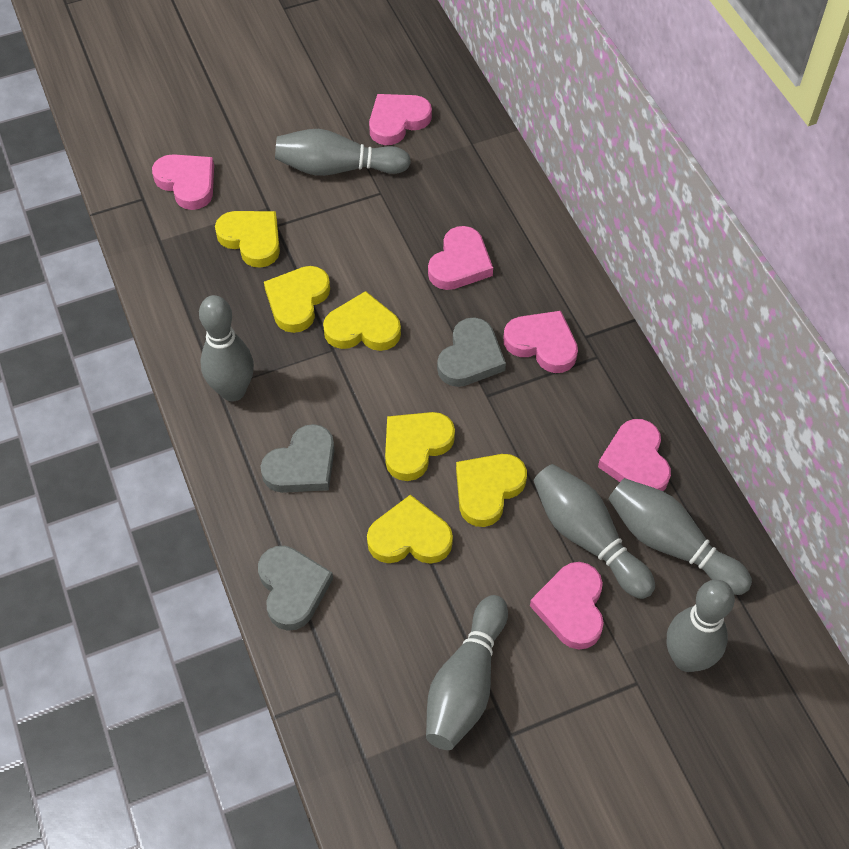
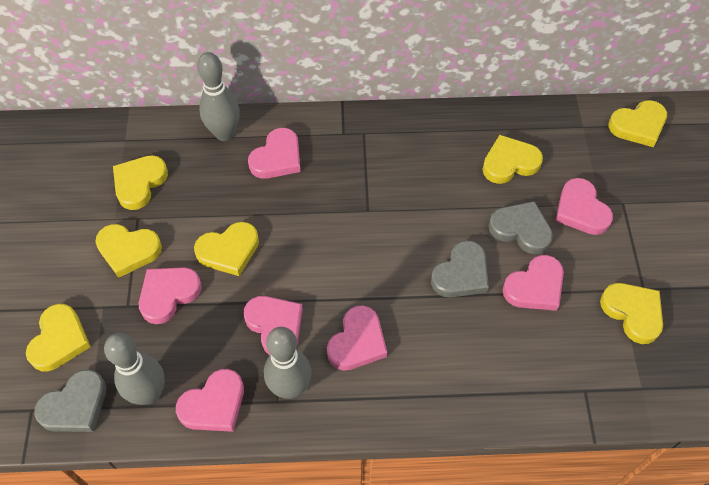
grey bowling pin: 6 -> 3
pink heart: 6 -> 7
yellow heart: 6 -> 7

